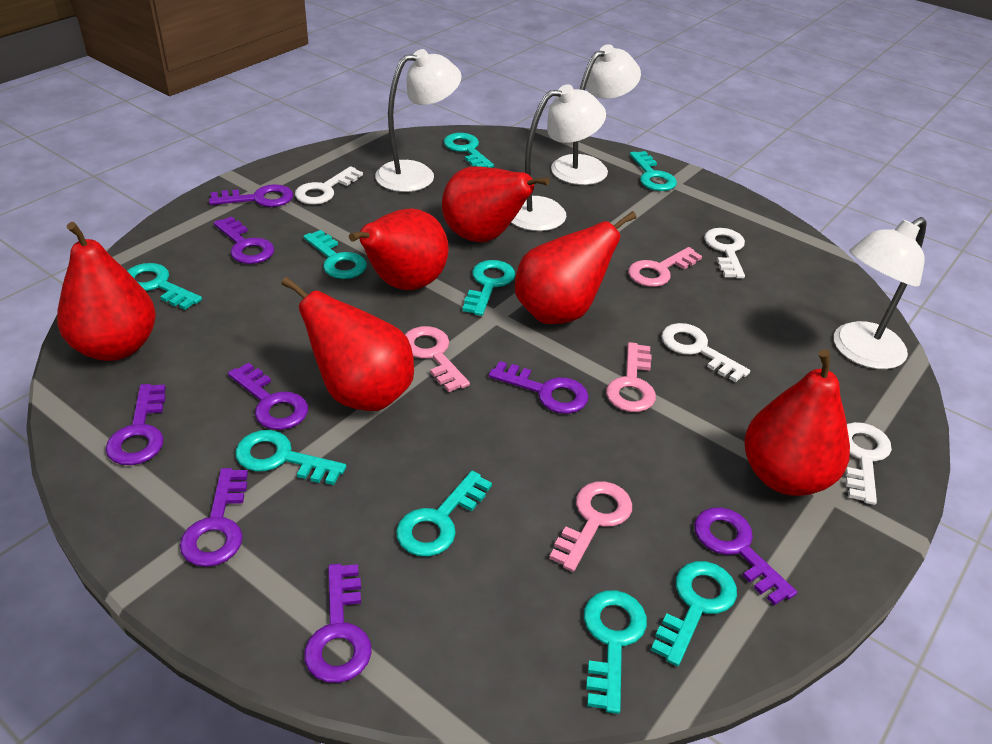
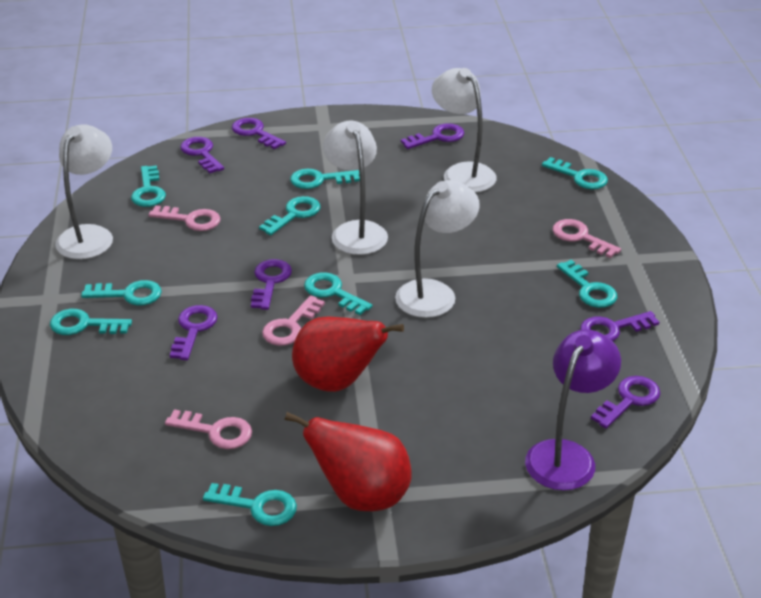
purple key: 8 -> 7
purple lamp: 0 -> 1
red pear: 6 -> 2
white key: 4 -> 0

